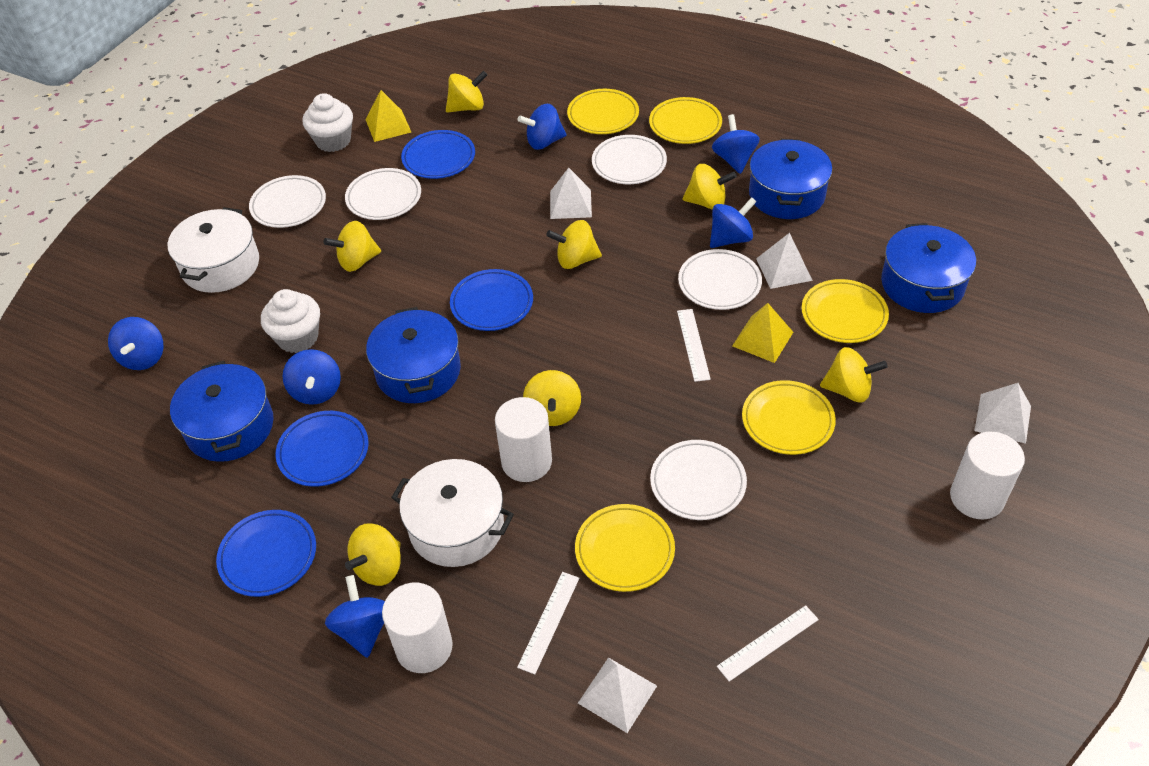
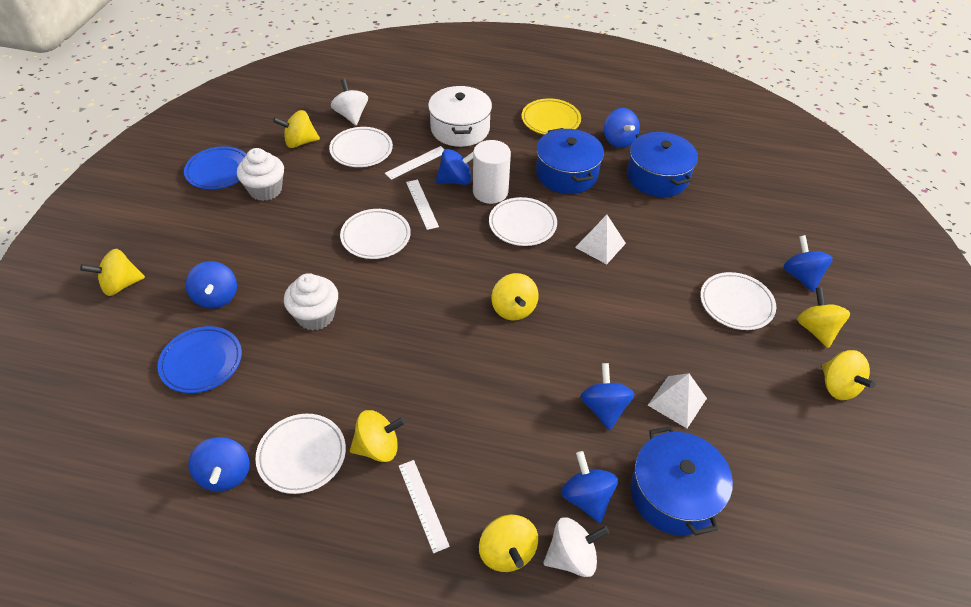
blue plate: 4 -> 2
blue pot: 4 -> 3
blue spinning top: 6 -> 7
white cylinder: 3 -> 1
white pot: 2 -> 1
white pyramid: 4 -> 2
white spinning top: 0 -> 2
yellow plate: 5 -> 1
yellow pyramid: 2 -> 0

